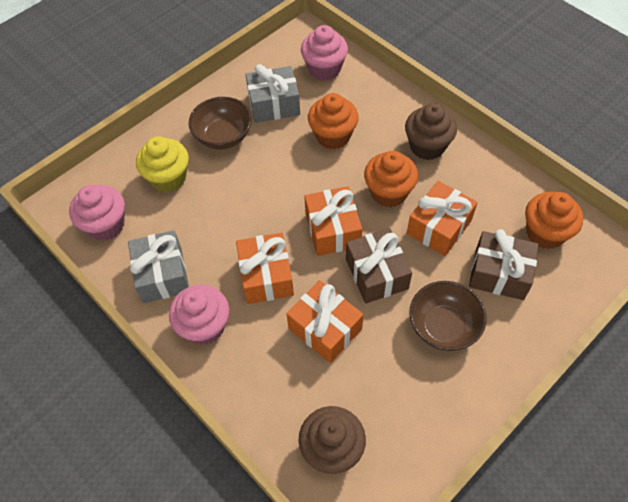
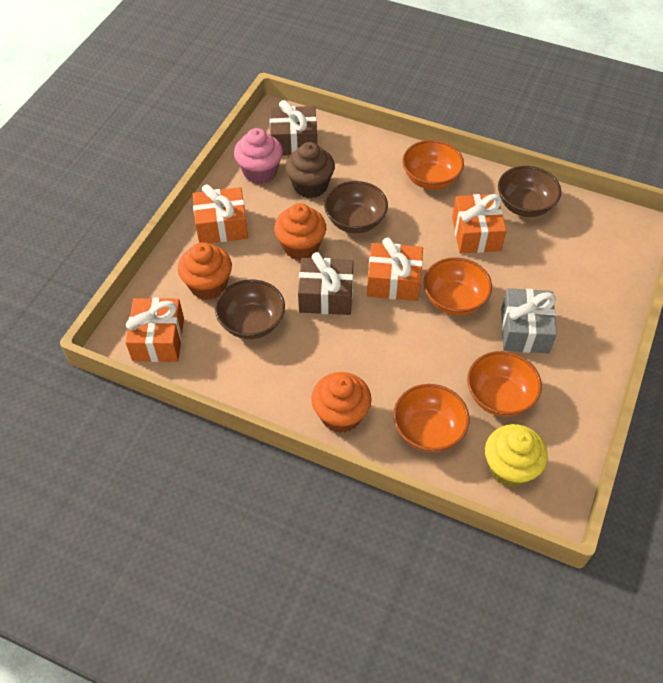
brown bowl: 2 -> 3
brown cupcake: 2 -> 1
grey gift: 2 -> 1
orange bowl: 0 -> 4
pink cupcake: 3 -> 1

